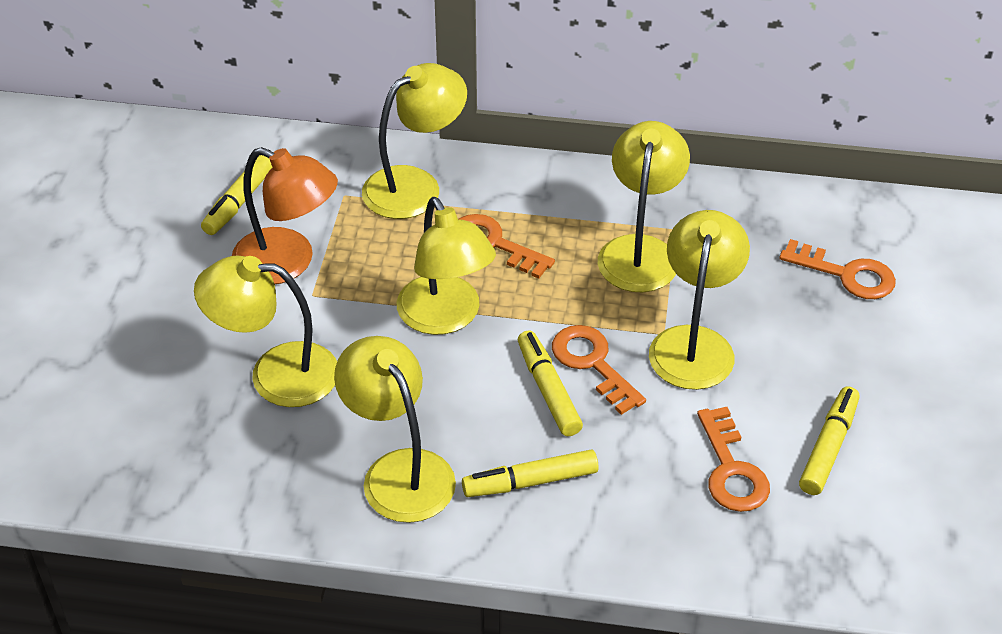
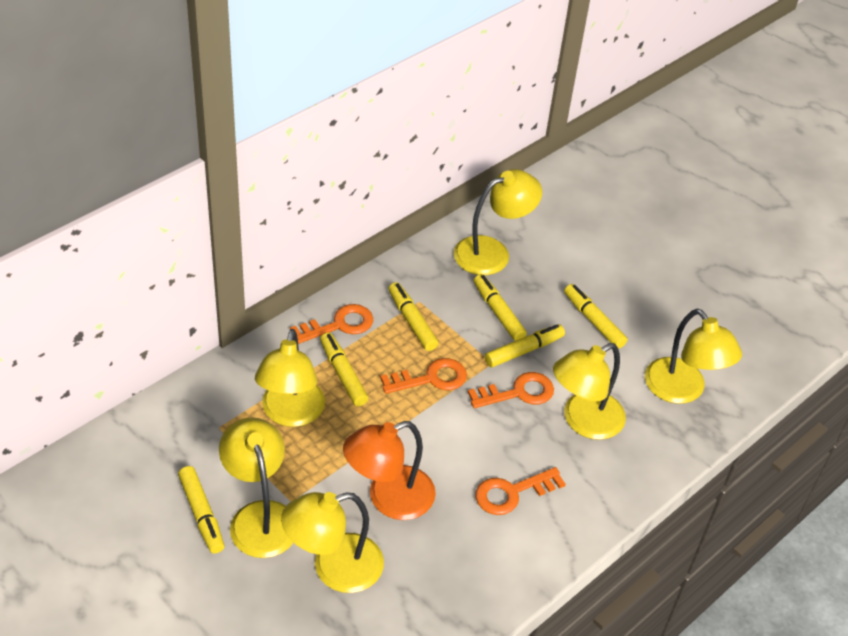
yellow marker: 4 -> 6

